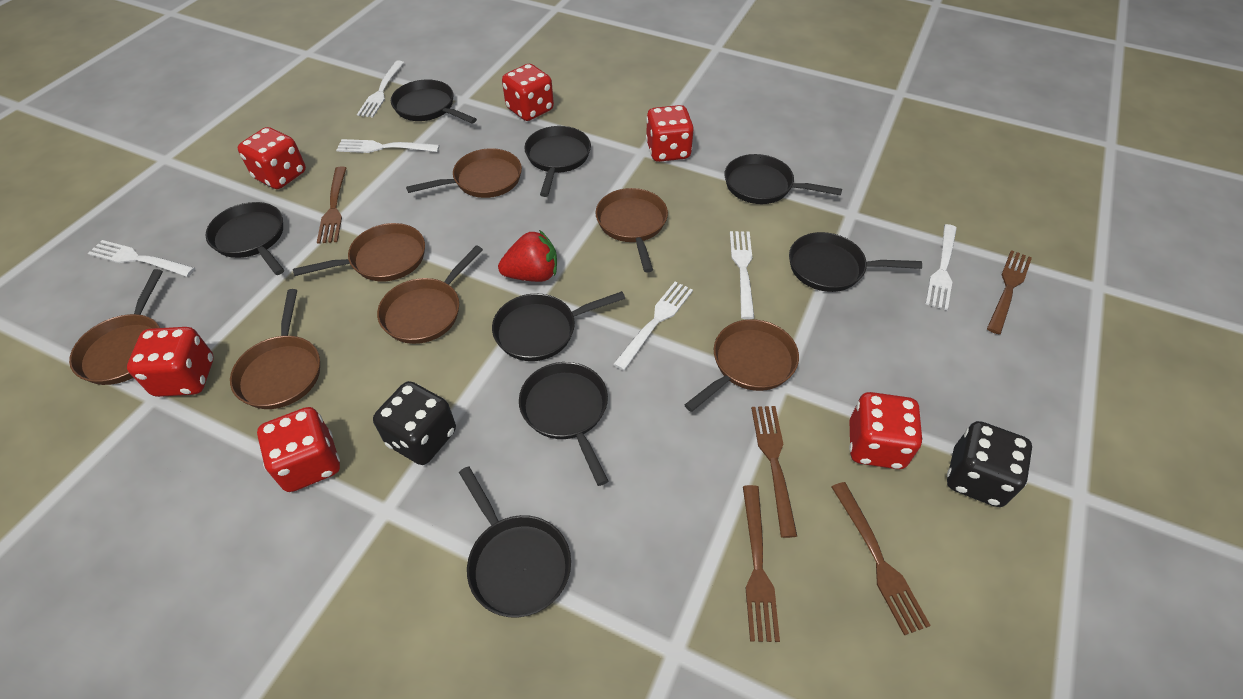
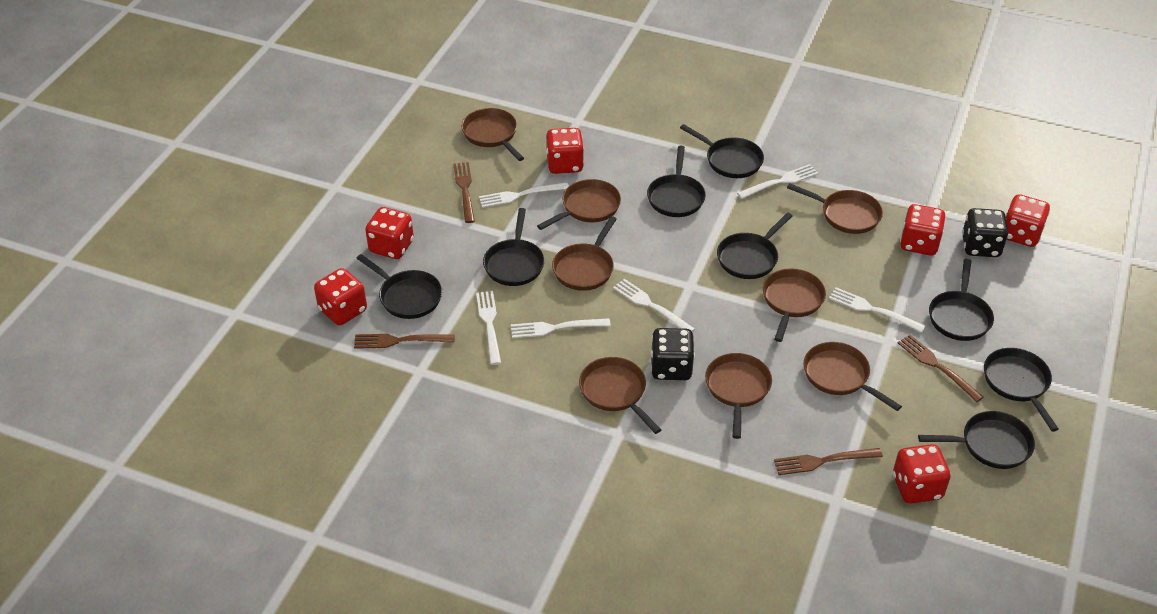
brown fork: 5 -> 4
brown pan: 7 -> 8
red strawberry: 1 -> 0

